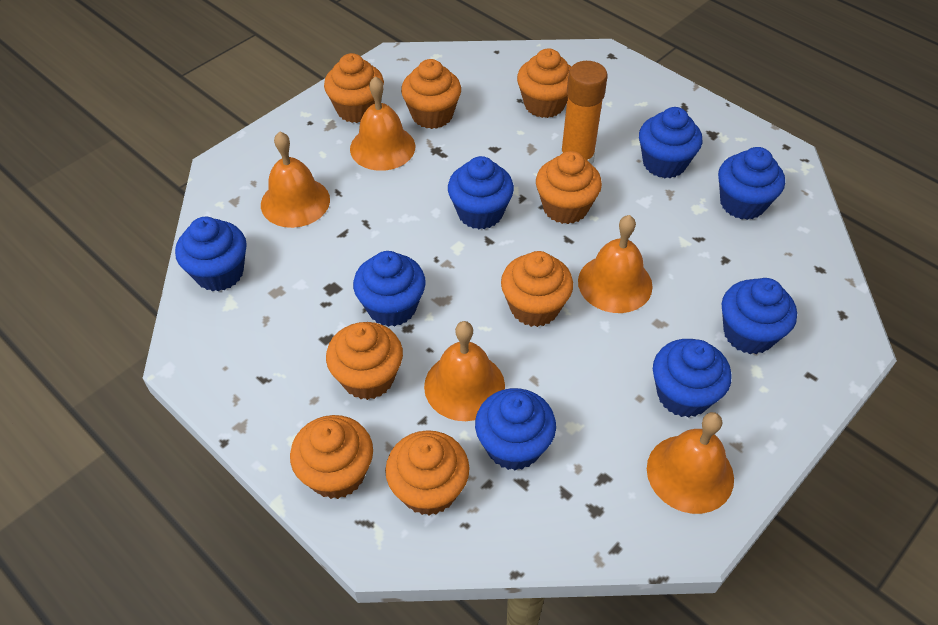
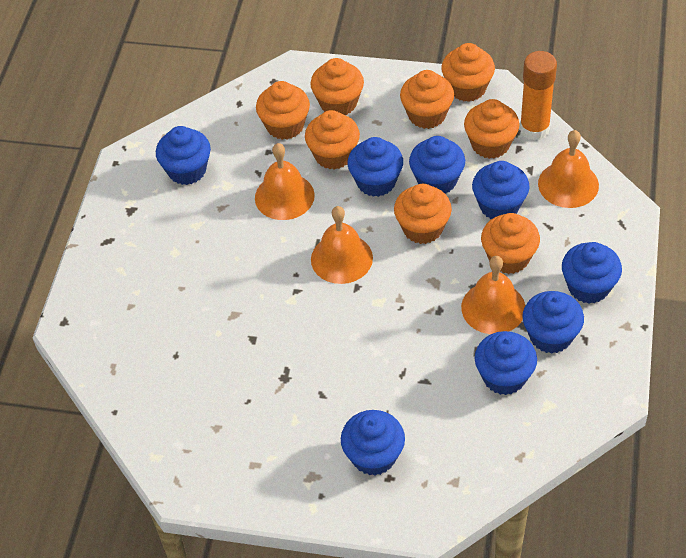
orange bell: 5 -> 4

